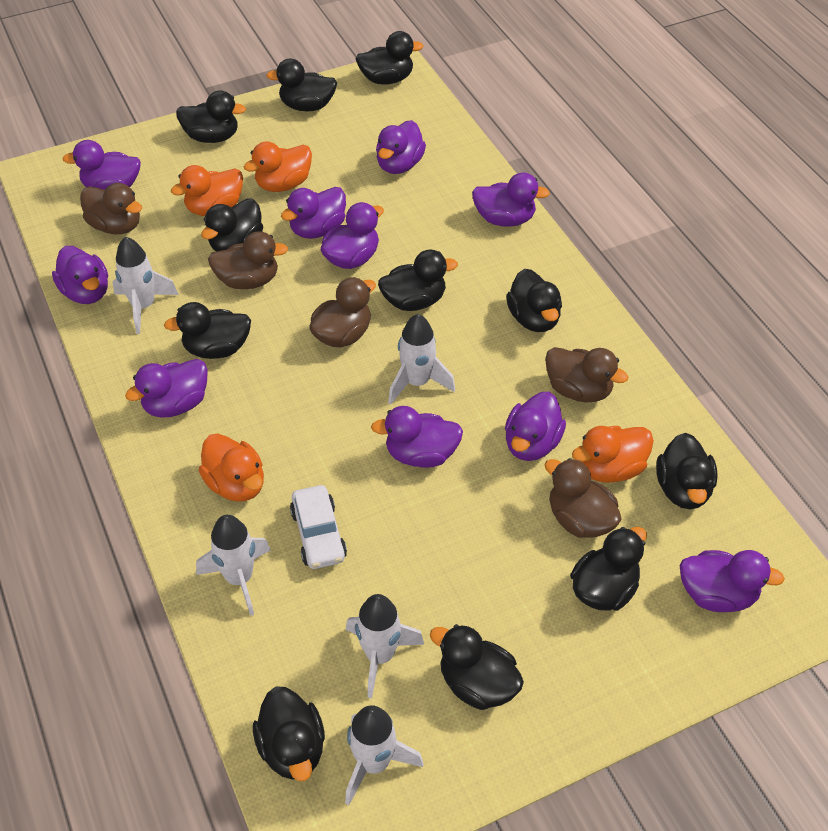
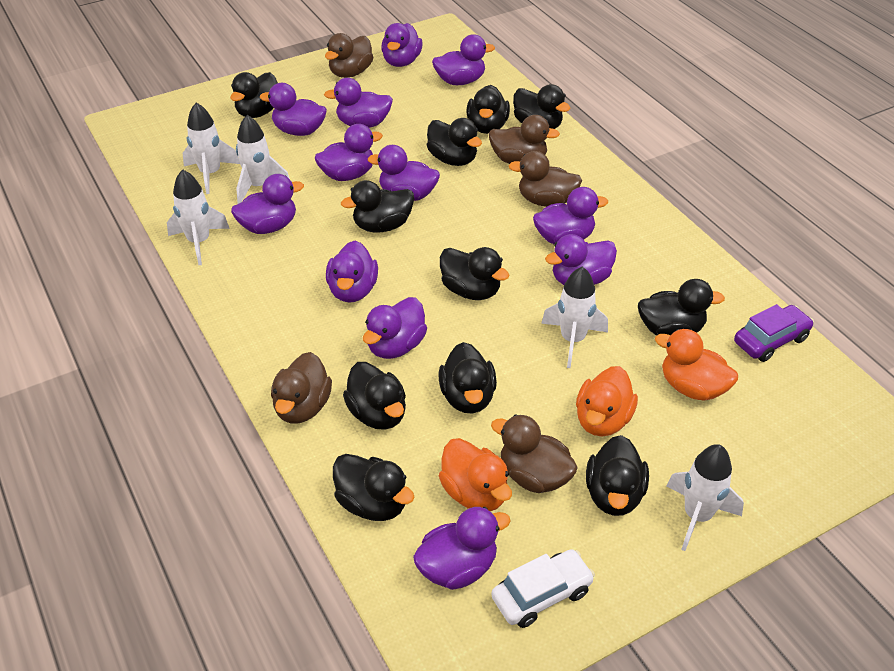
orange duck: 4 -> 3
purple car: 0 -> 1
purple duck: 10 -> 12

